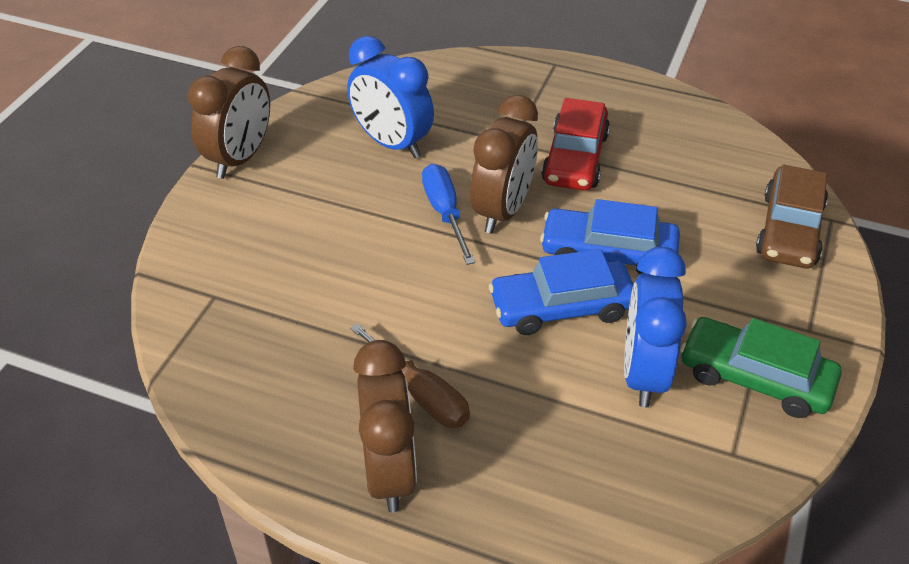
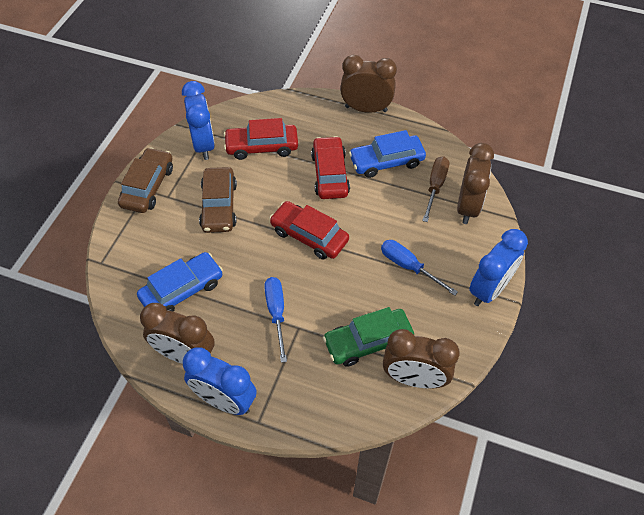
blue clock: 2 -> 3
blue screwdriver: 1 -> 2
brown car: 1 -> 2
brown clock: 3 -> 4
red car: 1 -> 3

